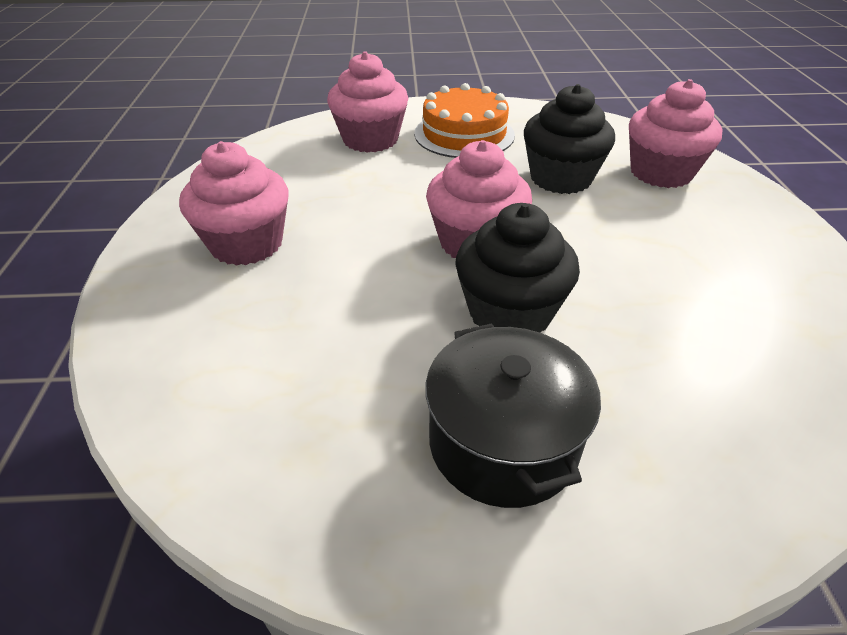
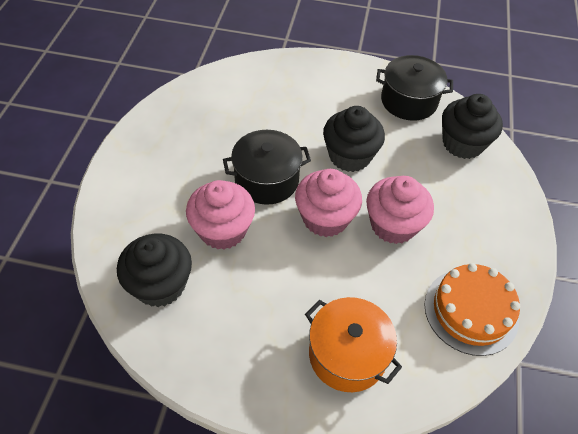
black cupcake: 2 -> 3
black pot: 1 -> 2
orange pot: 0 -> 1
pink cupcake: 4 -> 3

